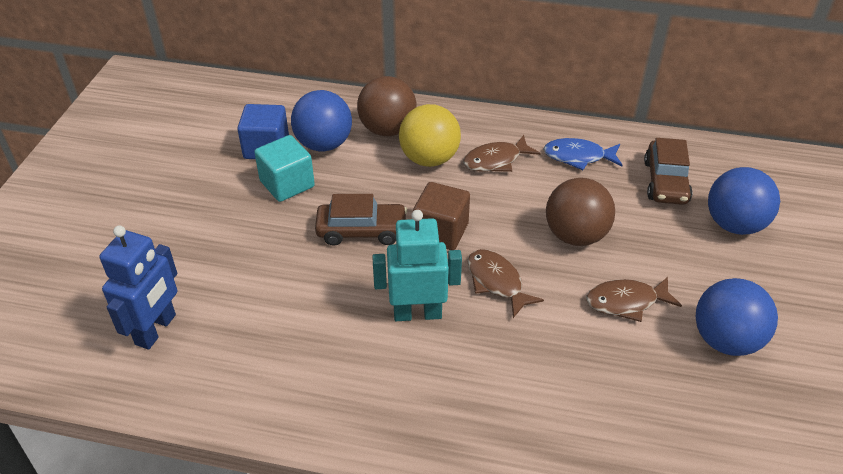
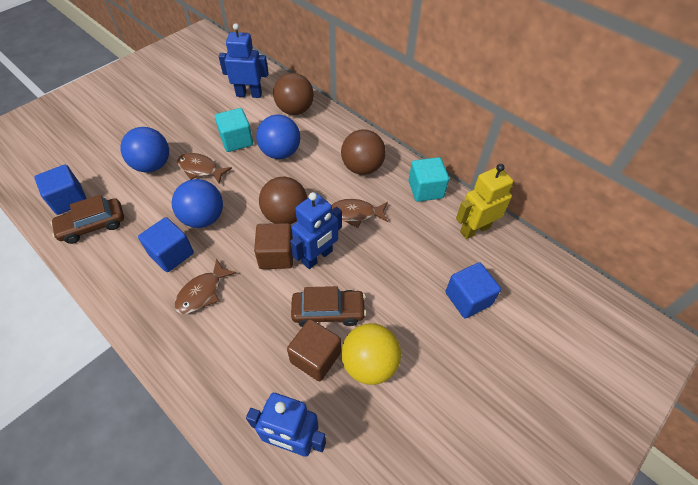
blue cube: 1 -> 3
blue fish: 1 -> 0
blue robot: 1 -> 3
brown ball: 2 -> 3
brown cube: 1 -> 2
turquoise cube: 1 -> 2
turquoise robot: 1 -> 0
yellow robot: 0 -> 1

